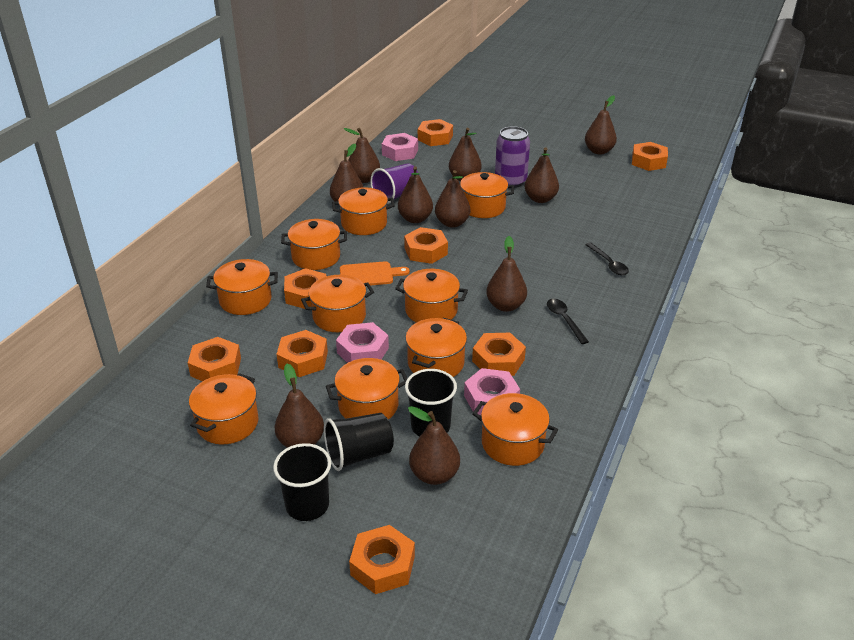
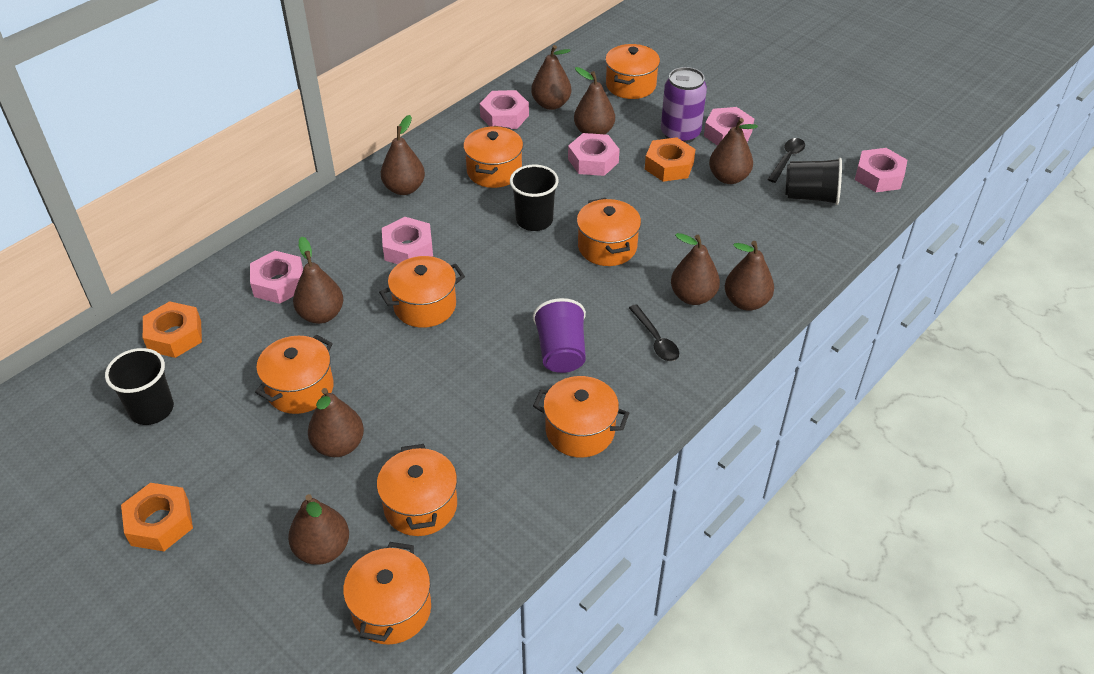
brown pear: 10 -> 9
orange cutting board: 1 -> 0
orange nut: 8 -> 3
orange pot: 10 -> 8
pink nut: 3 -> 6

